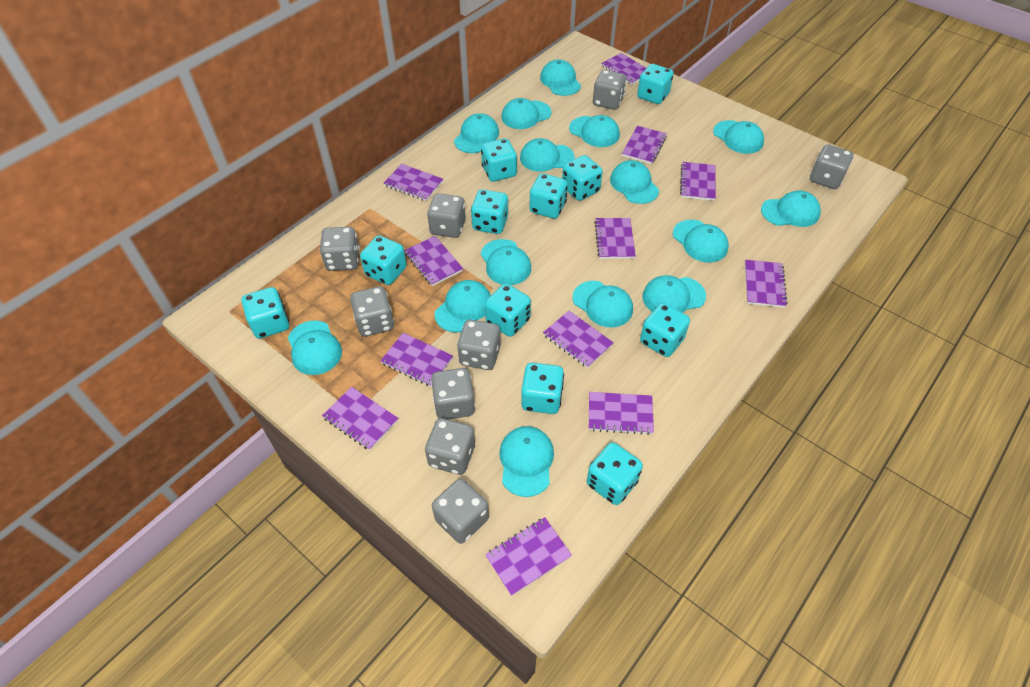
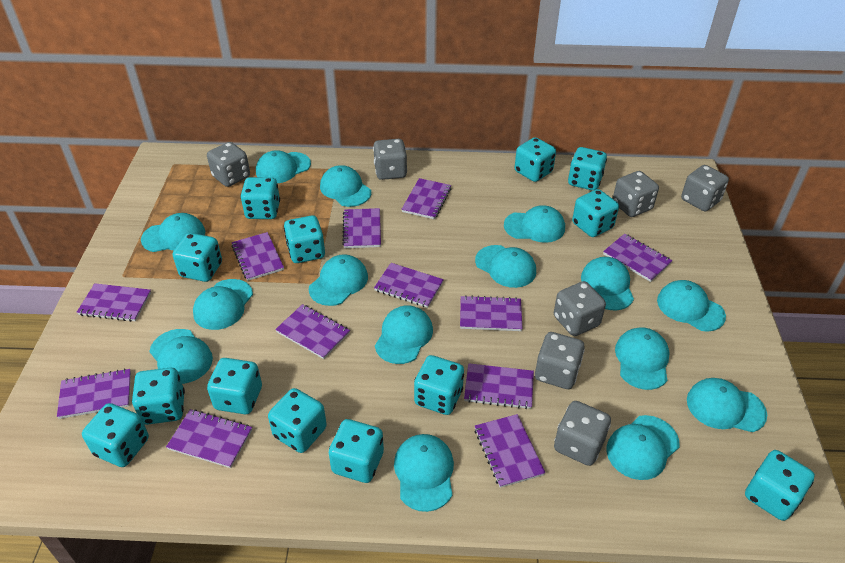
grey dice: 9 -> 7
turquoise dice: 11 -> 13

